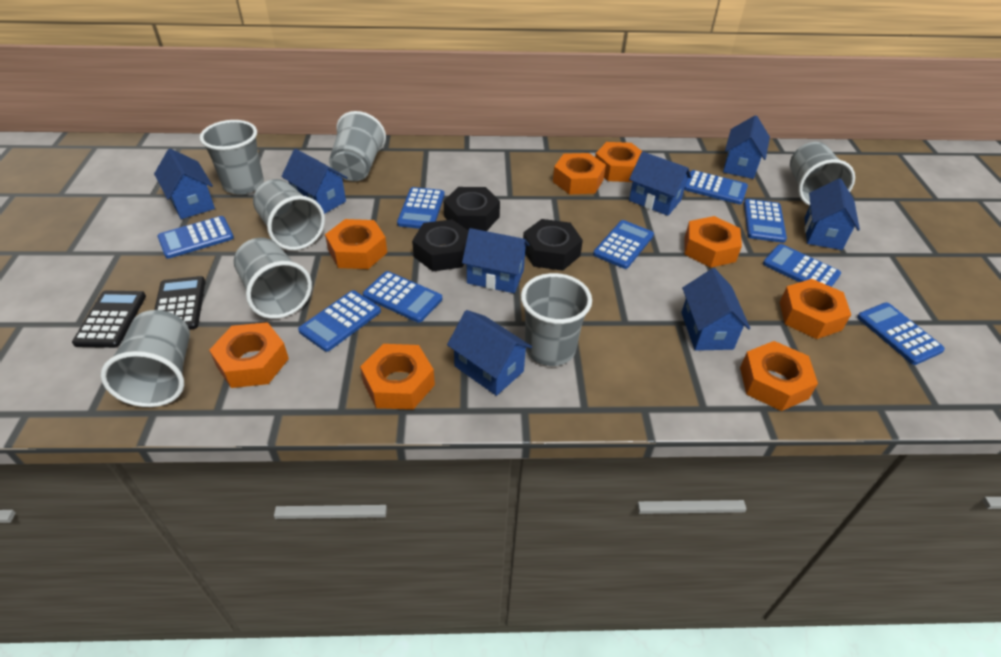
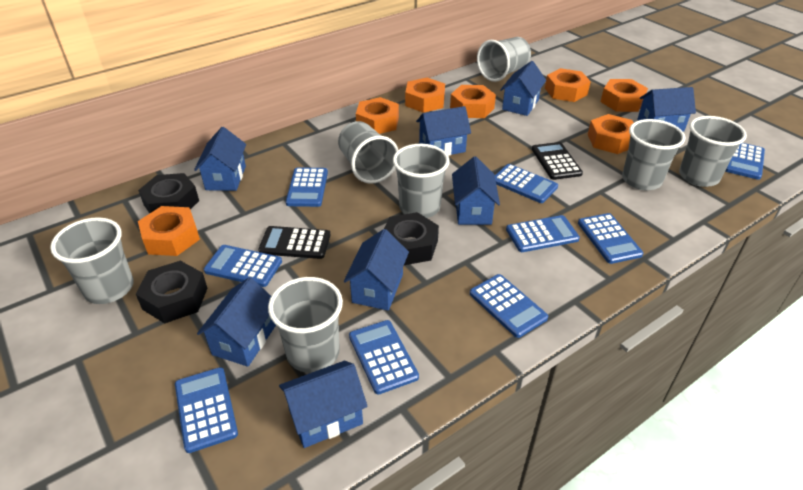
orange nut: 8 -> 7

